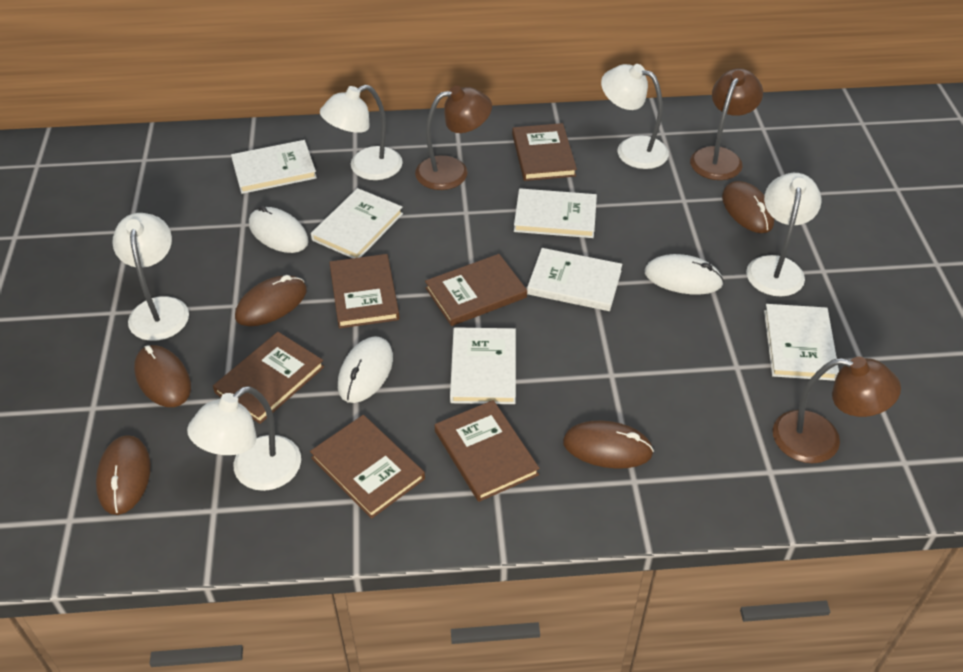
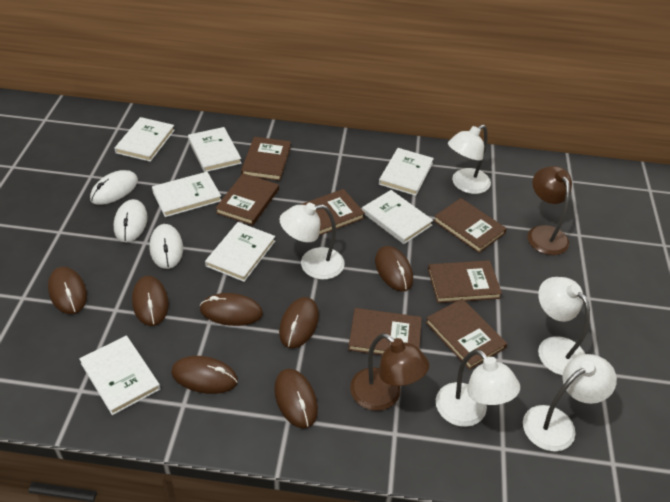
brown book: 6 -> 7
brown lamp: 3 -> 2
brown mouse: 5 -> 7
white book: 6 -> 7

